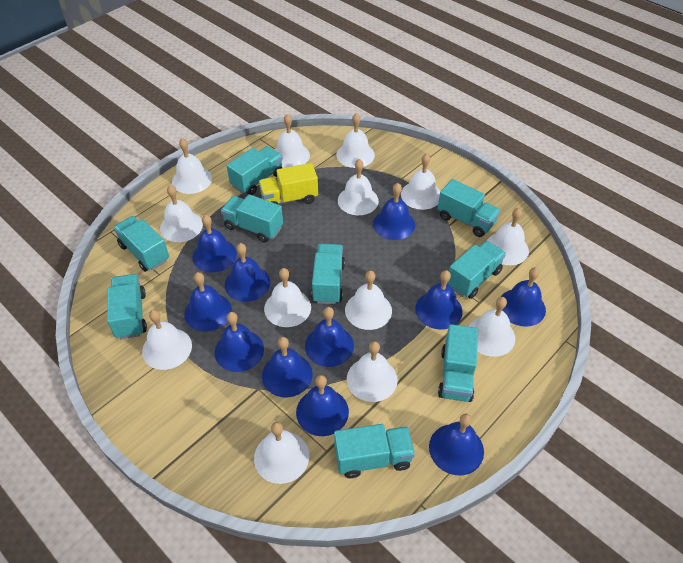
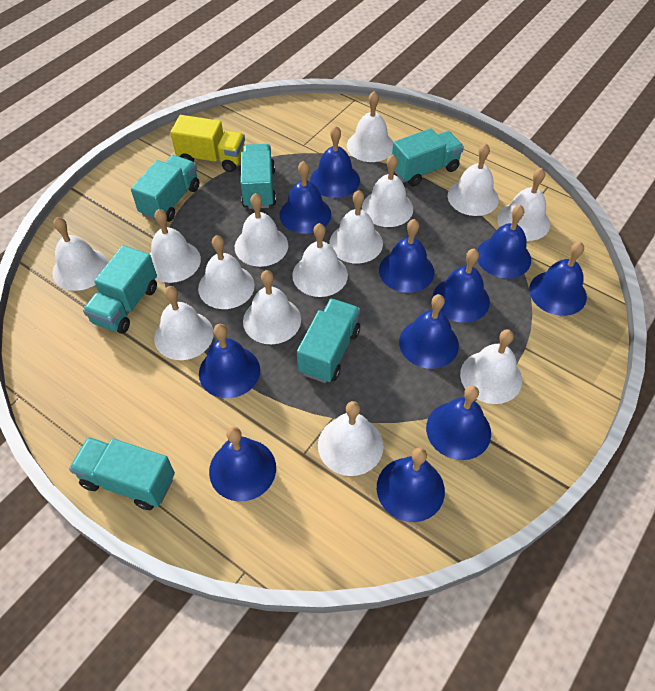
turquoise truck: 9 -> 6
white bell: 13 -> 14

